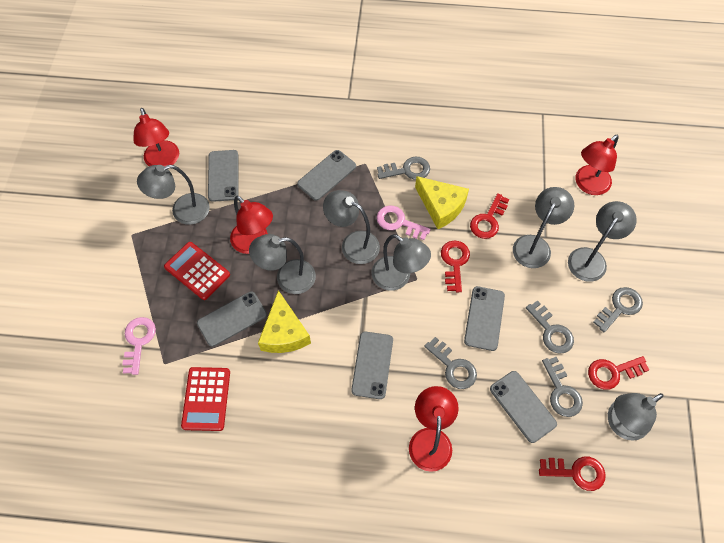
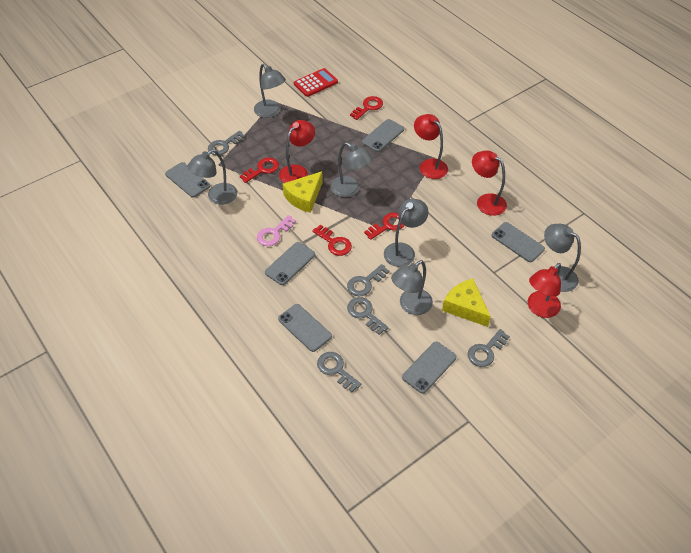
grey lamp: 7 -> 6
pink key: 2 -> 1
red calculator: 2 -> 1

